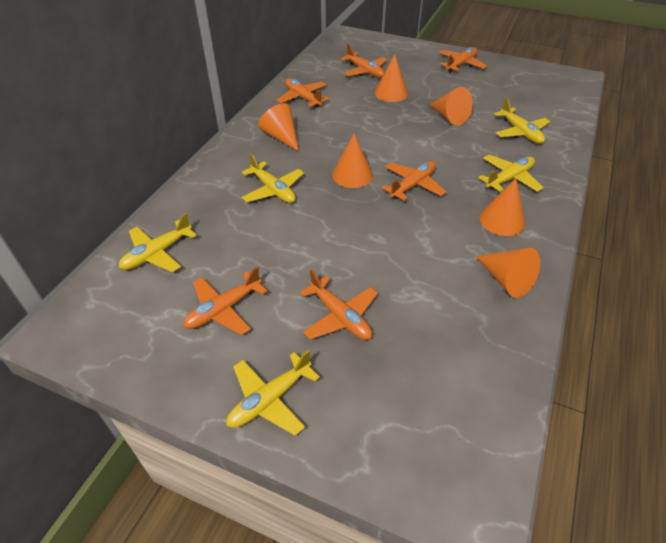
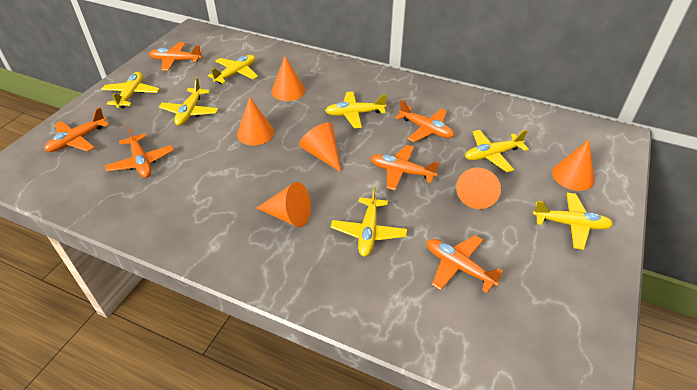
yellow plane: 5 -> 7

